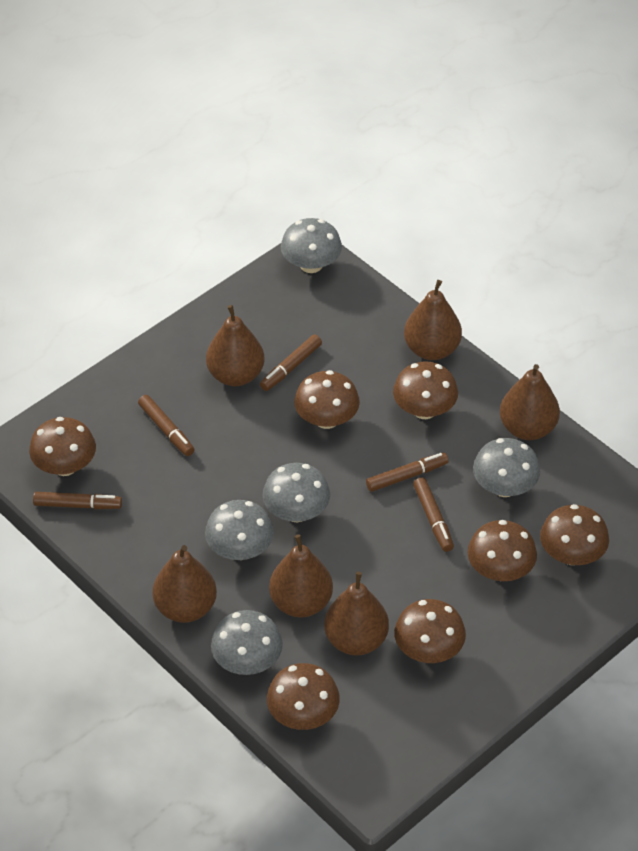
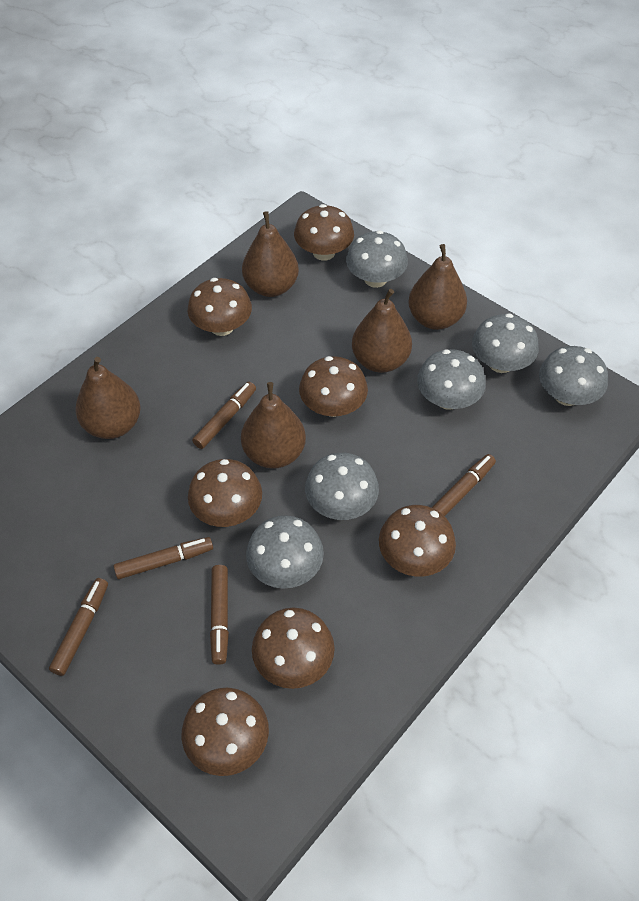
brown pear: 6 -> 5
grey mushroom: 5 -> 6

